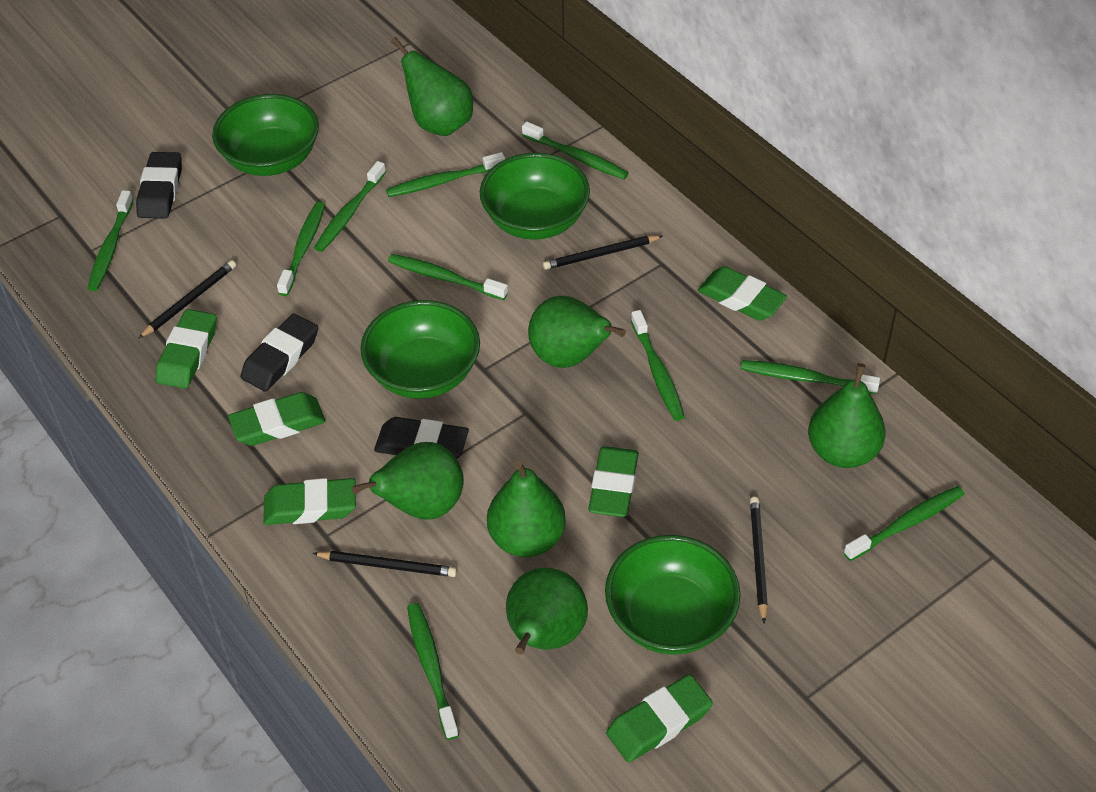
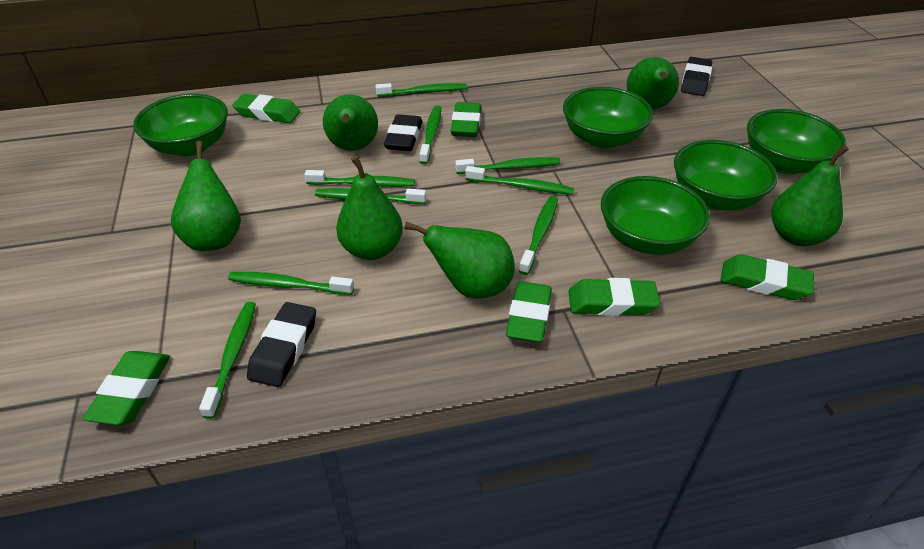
black pencil: 4 -> 0
green bowl: 4 -> 5
green toothbrush: 10 -> 9

